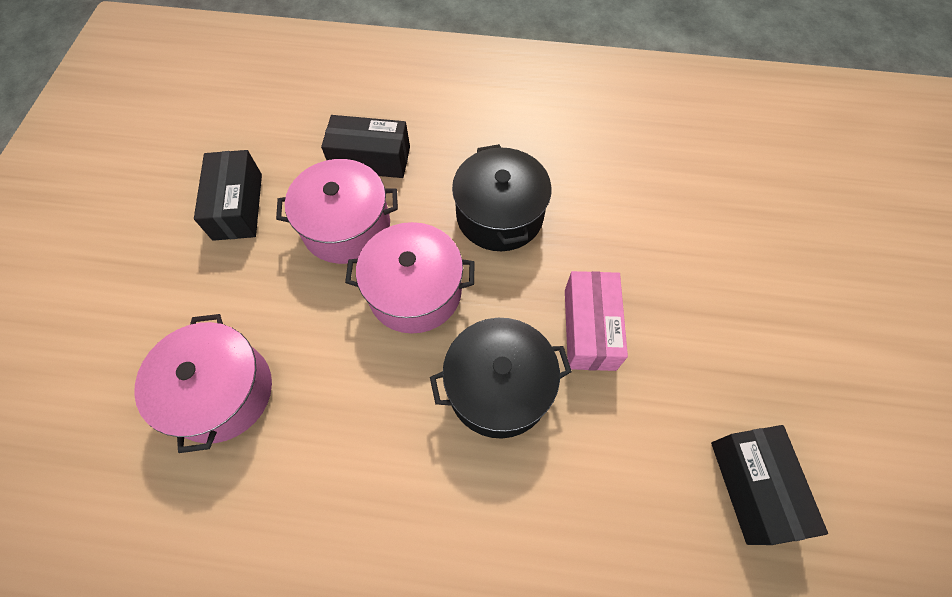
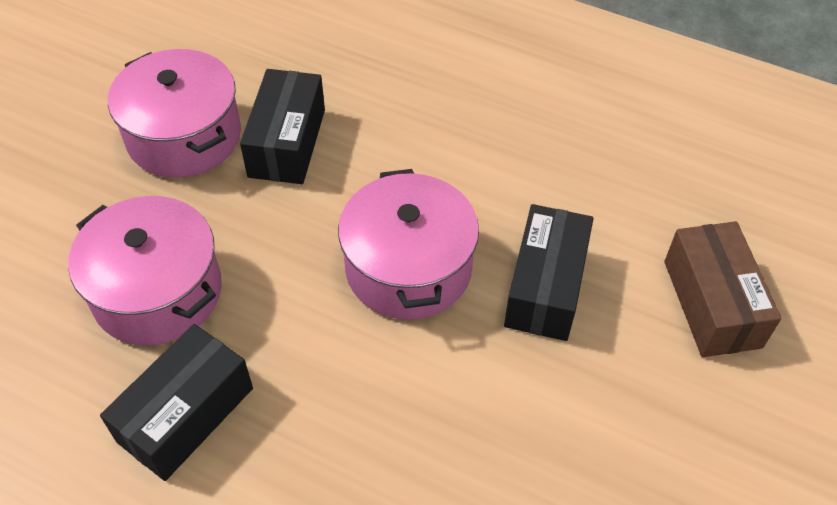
black pot: 2 -> 0
brown box: 0 -> 1
pink box: 1 -> 0

